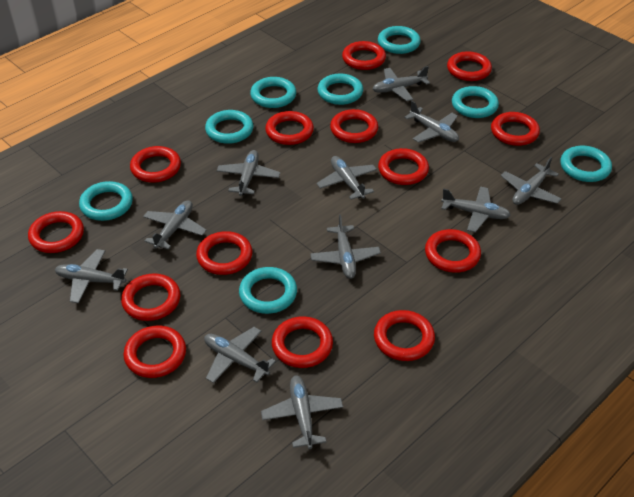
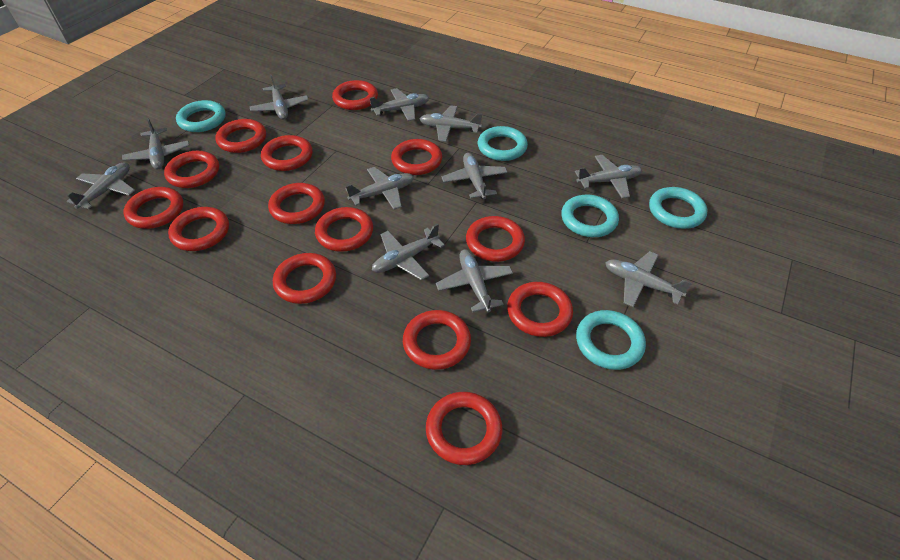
turquoise ring: 8 -> 5

